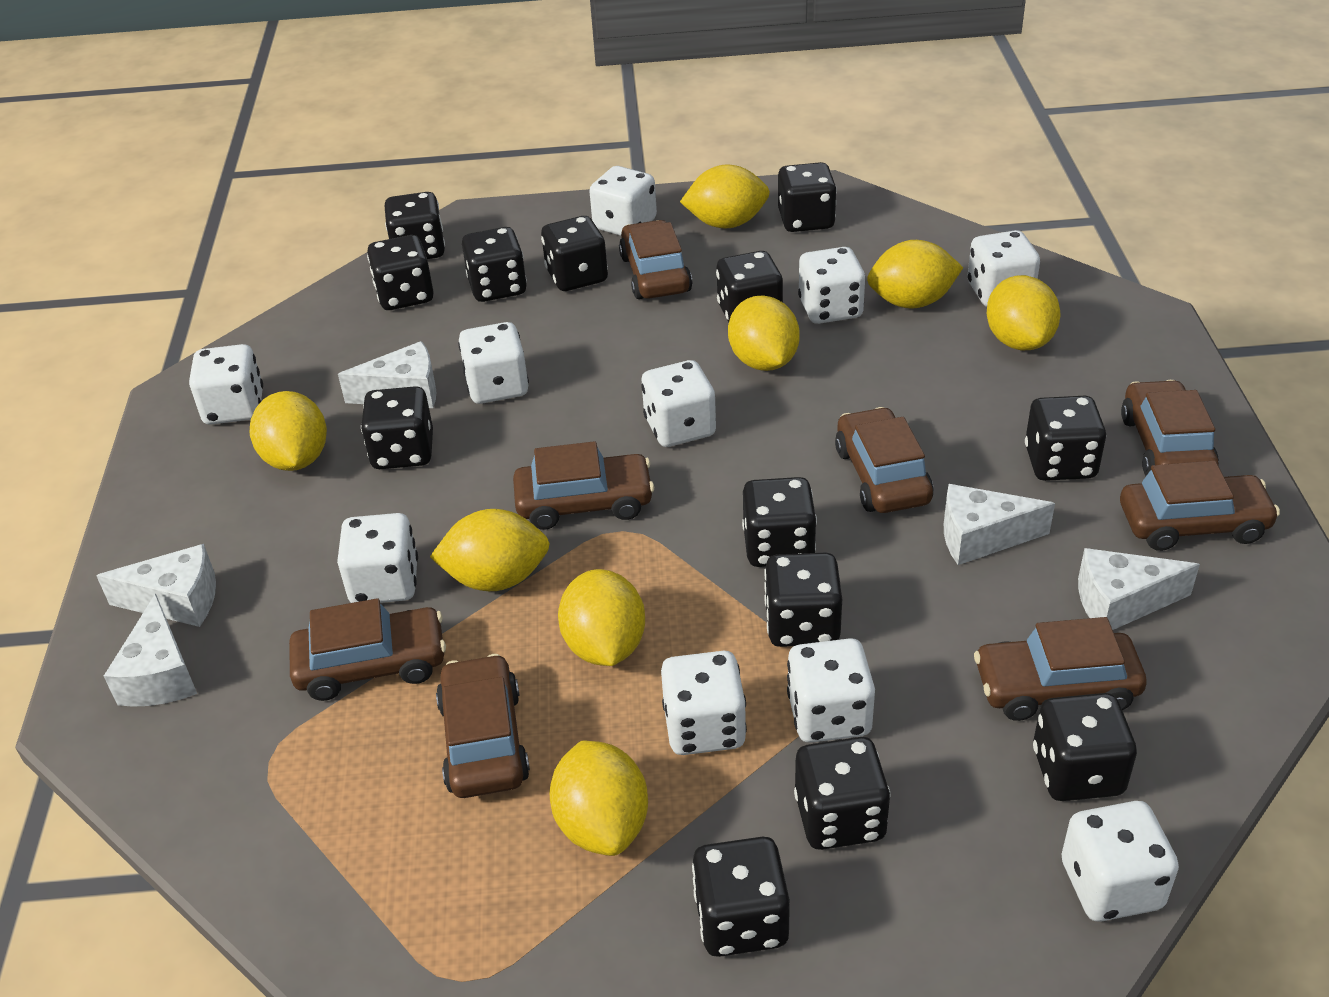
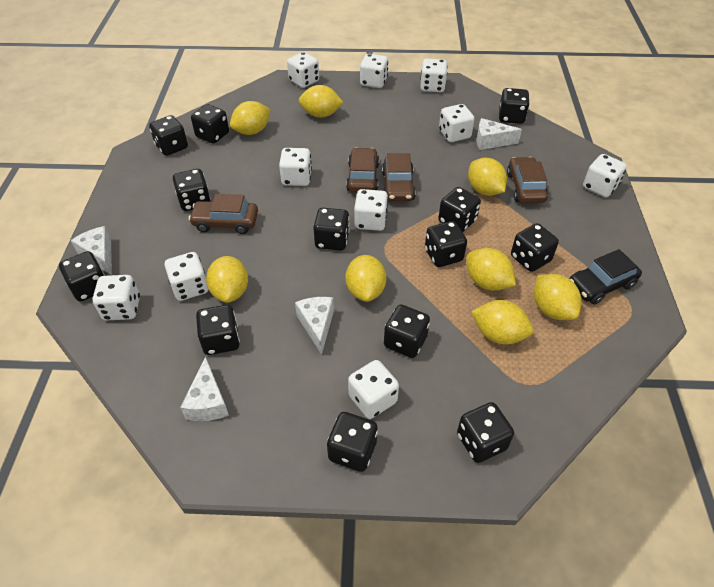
black car: 0 -> 1
brown car: 8 -> 4
white cheese: 5 -> 4

